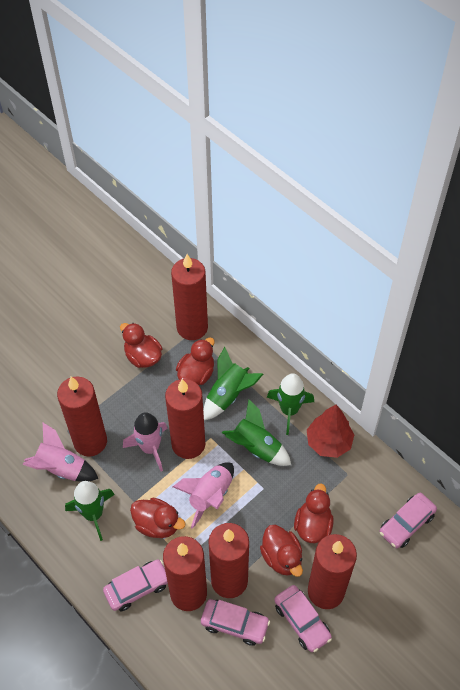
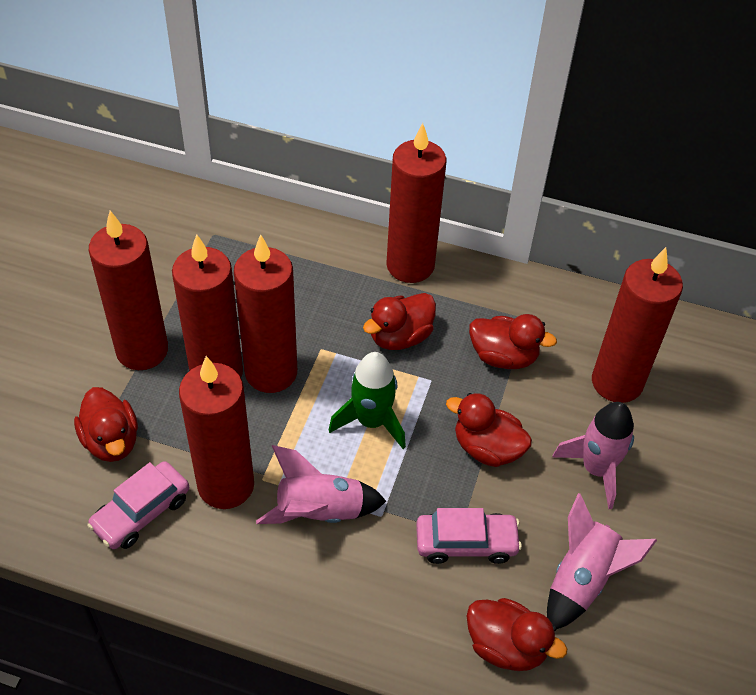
green rocket: 4 -> 1
pink car: 4 -> 2
red tree: 1 -> 0

